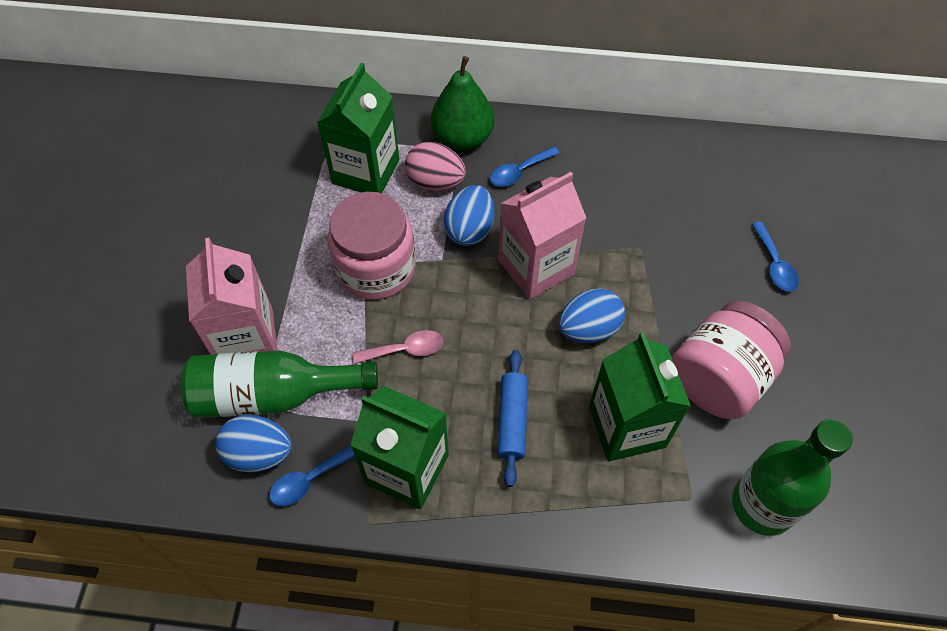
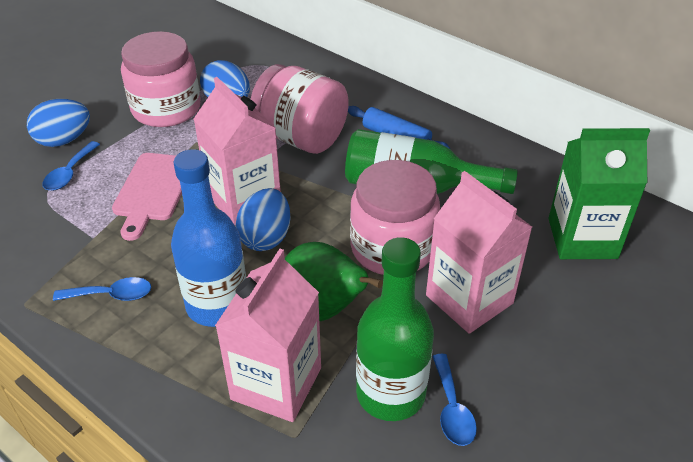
blue bottle: 0 -> 1
green carton: 3 -> 1
pink carton: 2 -> 3
pink cutting board: 0 -> 1
pink egg: 1 -> 0
pink jar: 2 -> 3
pink spoon: 1 -> 0

